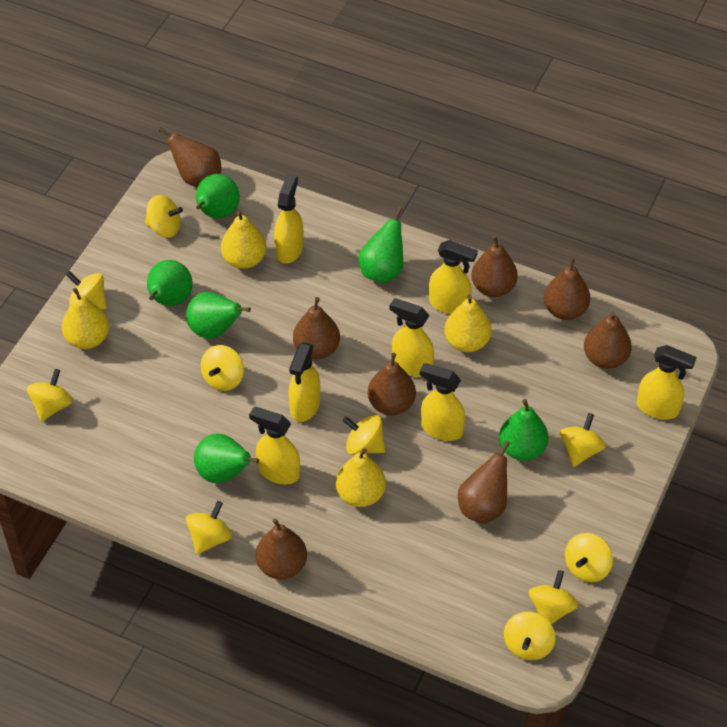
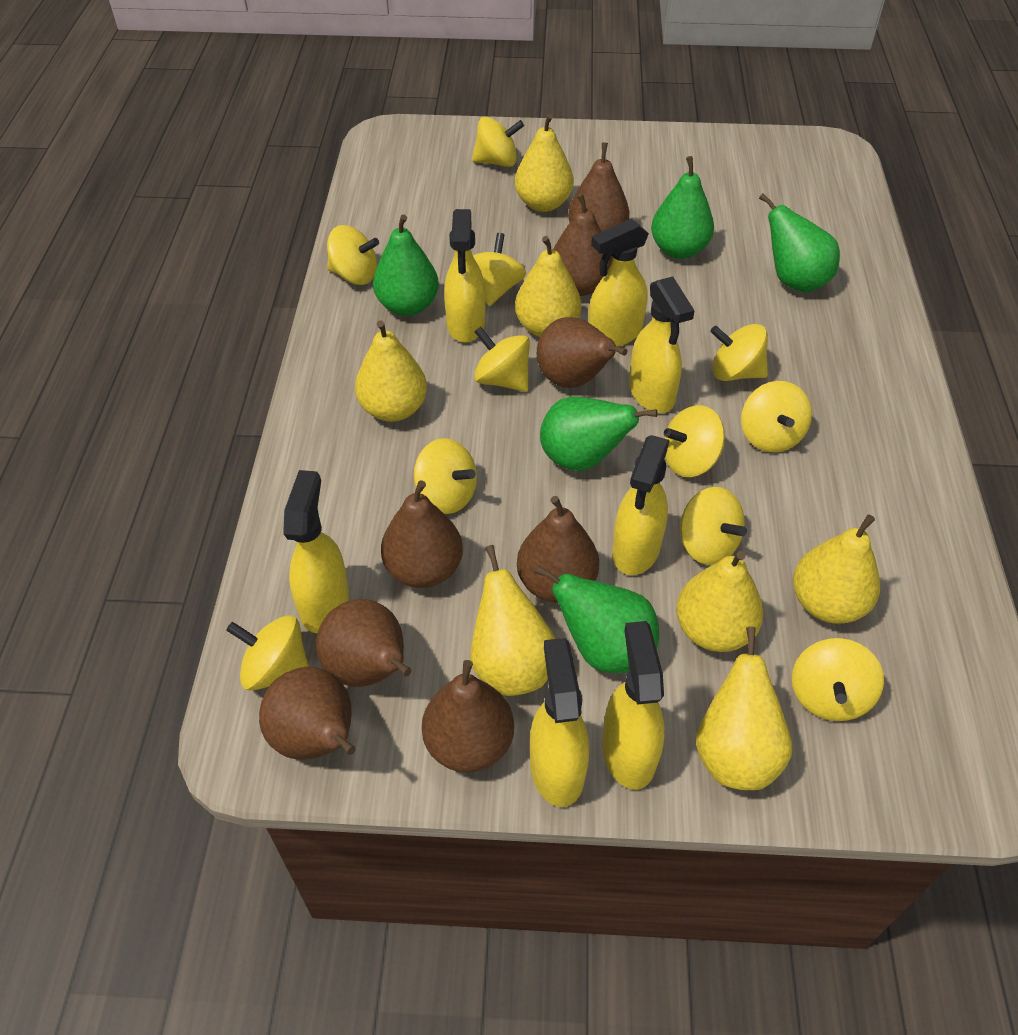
green pear: 6 -> 5
yellow pear: 4 -> 7
yellow spinning top: 10 -> 11

